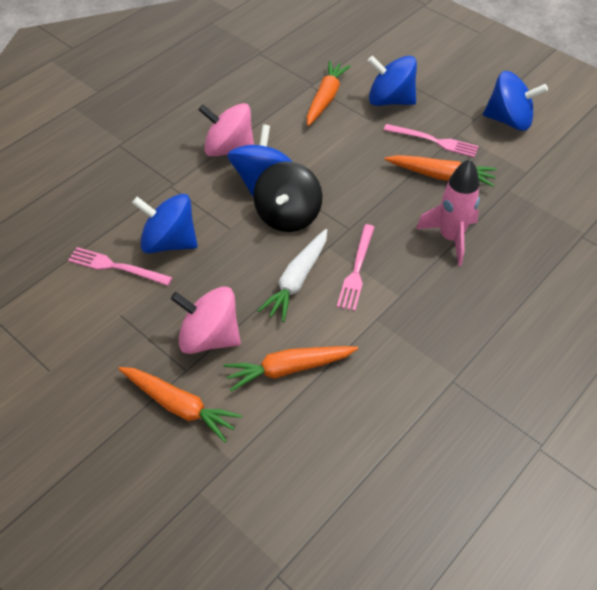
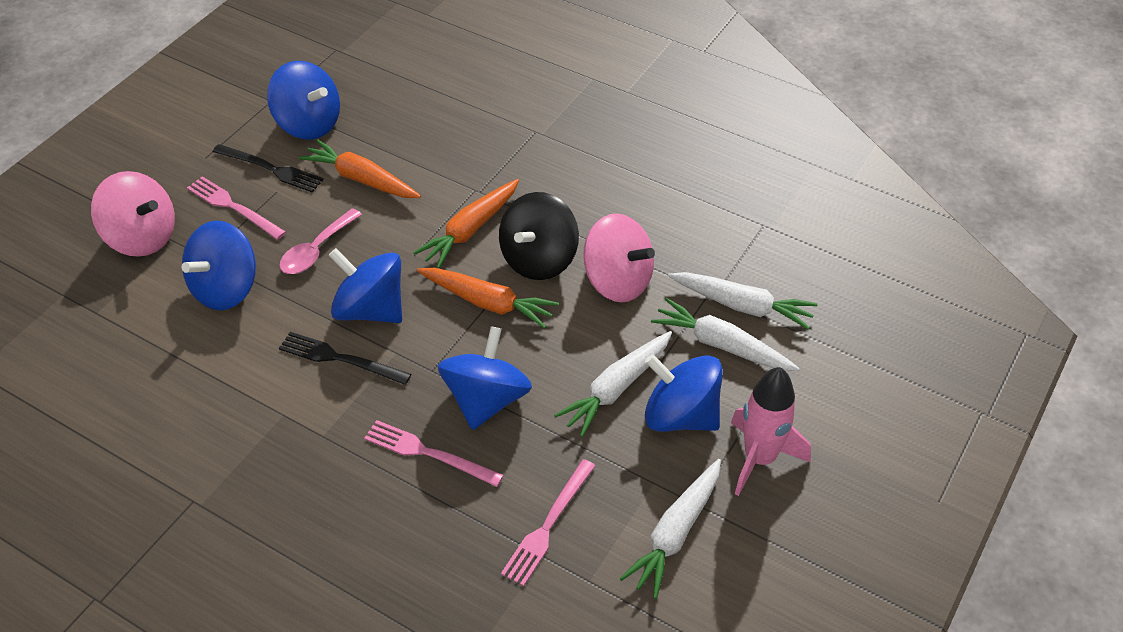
black fork: 0 -> 2
blue spinning top: 4 -> 5
orange carrot: 4 -> 3
pink spoon: 0 -> 1
white carrot: 1 -> 4

